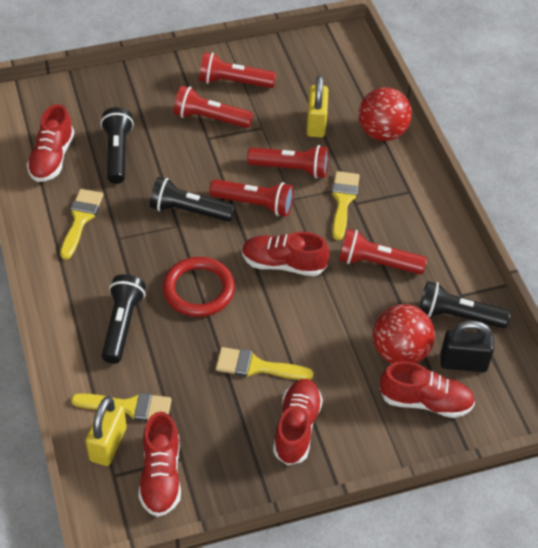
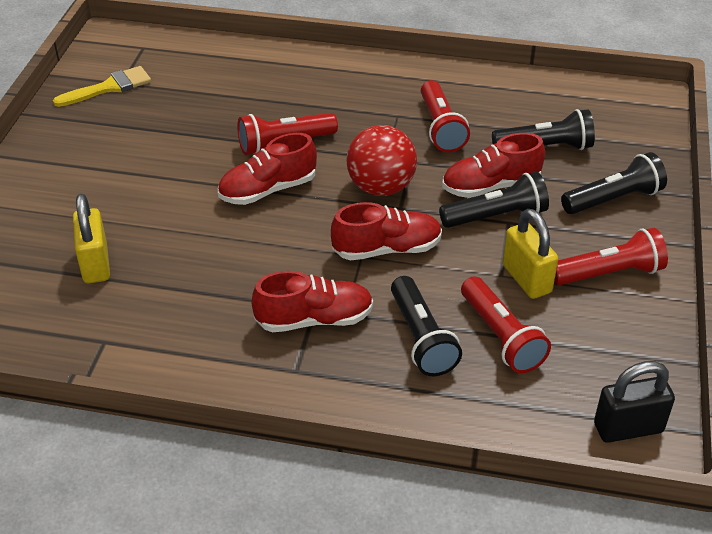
red ball: 2 -> 1
red flashlight: 5 -> 4
red ring: 1 -> 0
red shoe: 5 -> 4
yellow brush: 4 -> 1

